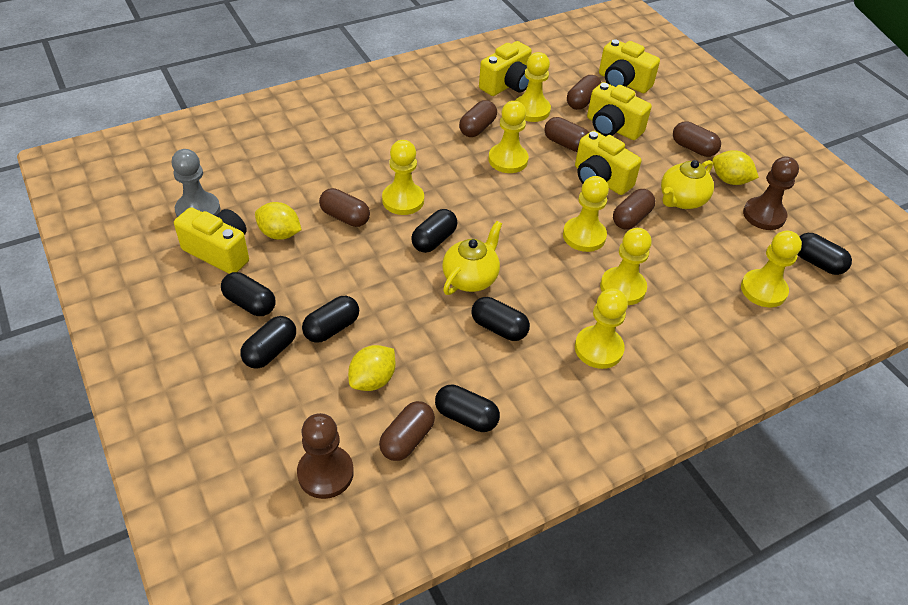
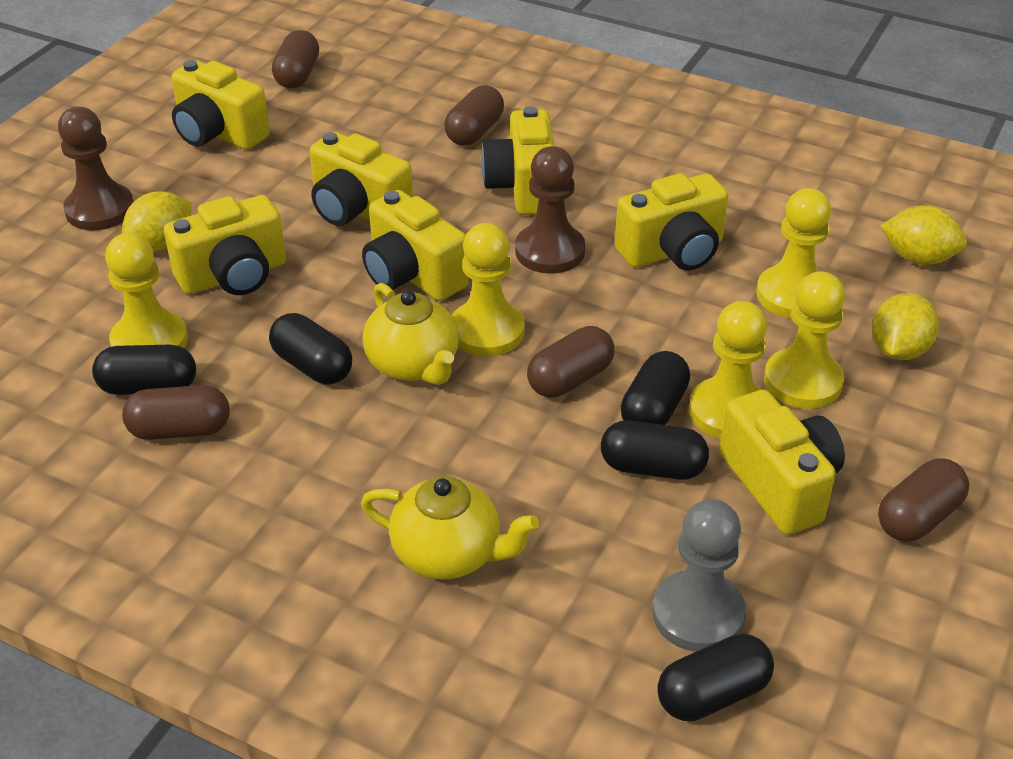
black capsule: 7 -> 5
brown capsule: 7 -> 5
yellow camera: 5 -> 7
yellow pawn: 7 -> 5

